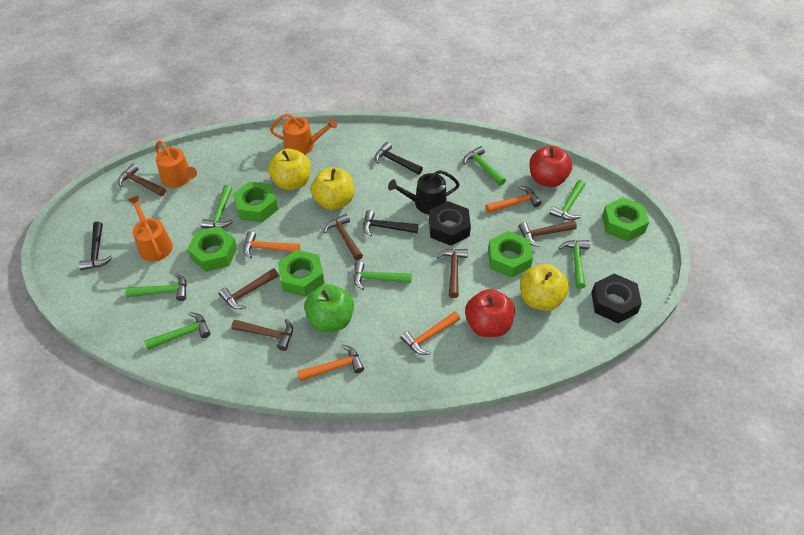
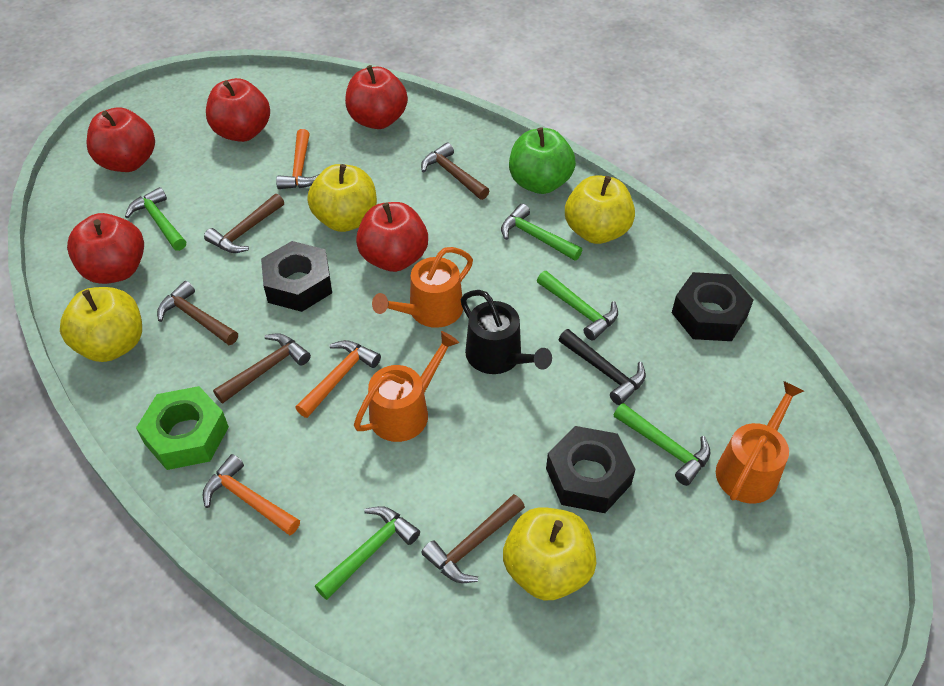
black hammer: 3 -> 1
black nut: 2 -> 3
brown hammer: 6 -> 5
green hammer: 7 -> 5
green nut: 5 -> 1
orange hammer: 4 -> 3
red apple: 2 -> 5
yellow apple: 3 -> 4

